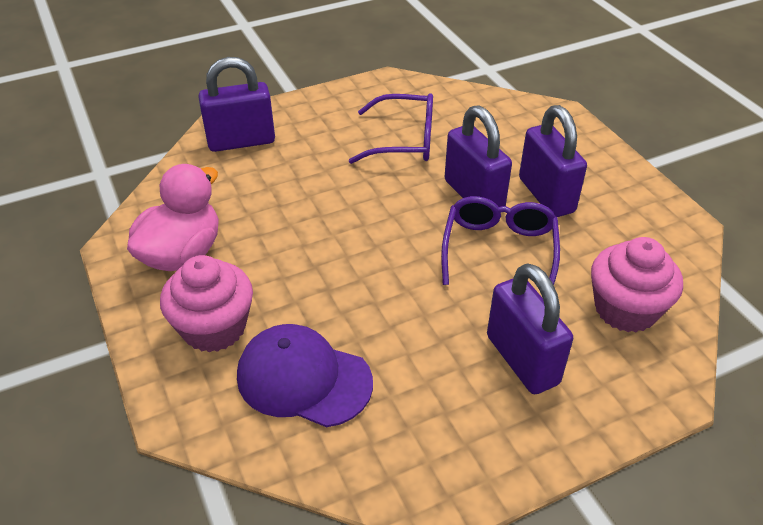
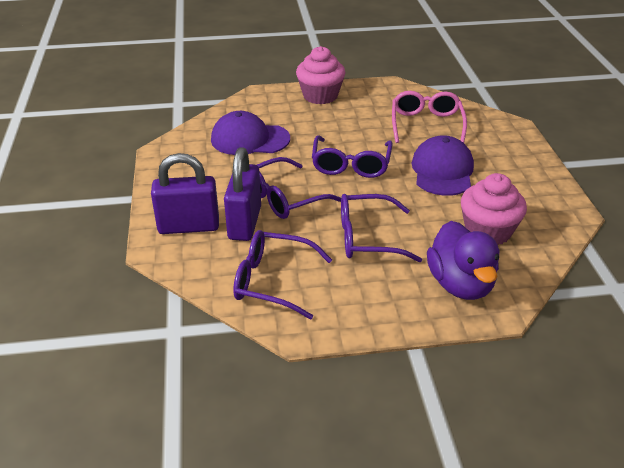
pink duck: 1 -> 0
pink glasses: 0 -> 1
purple cap: 1 -> 2
purple duck: 0 -> 1
purple glasses: 2 -> 4
purple padlock: 4 -> 2

